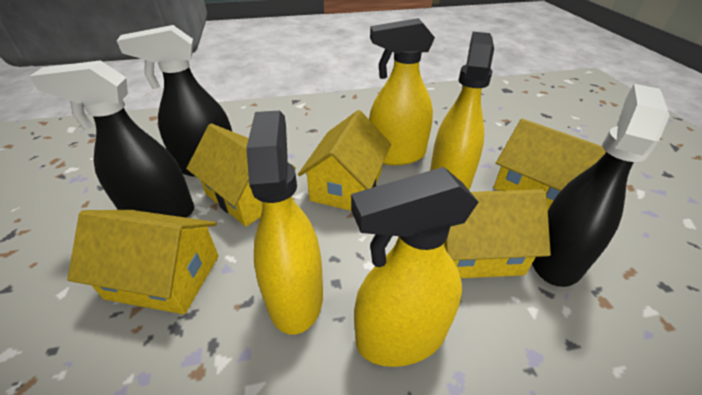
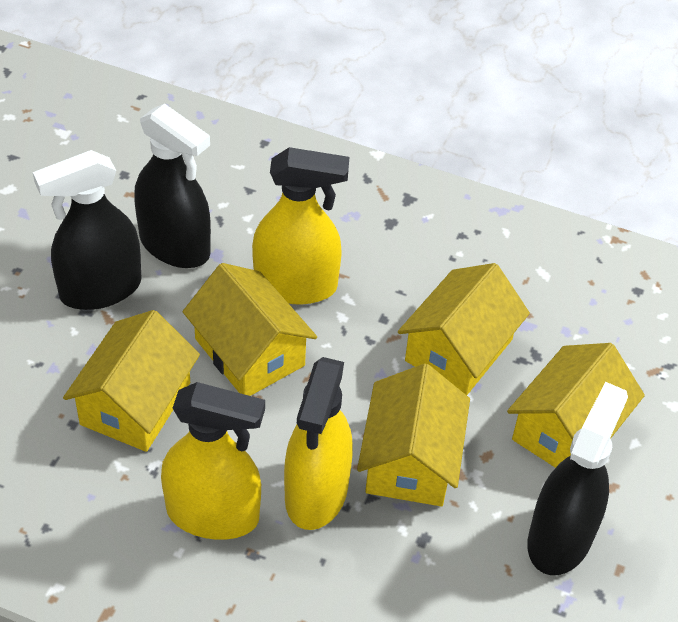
yellow spray bottle: 4 -> 3

